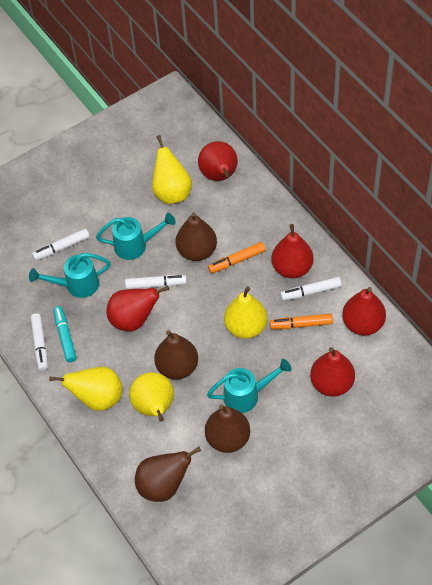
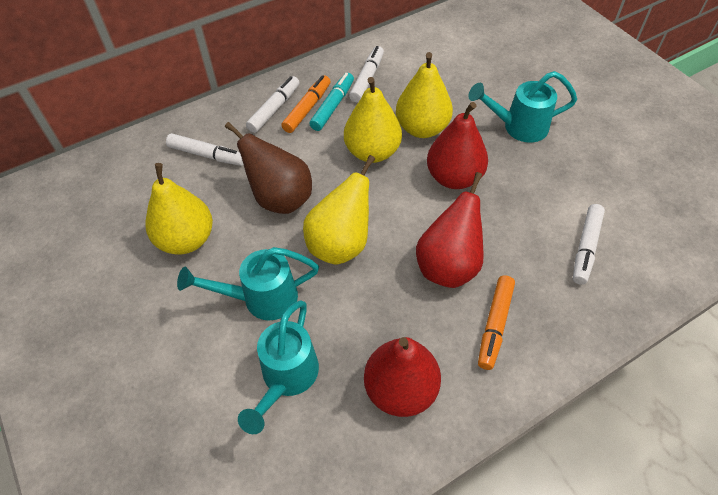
brown pear: 4 -> 1
red pear: 5 -> 3

